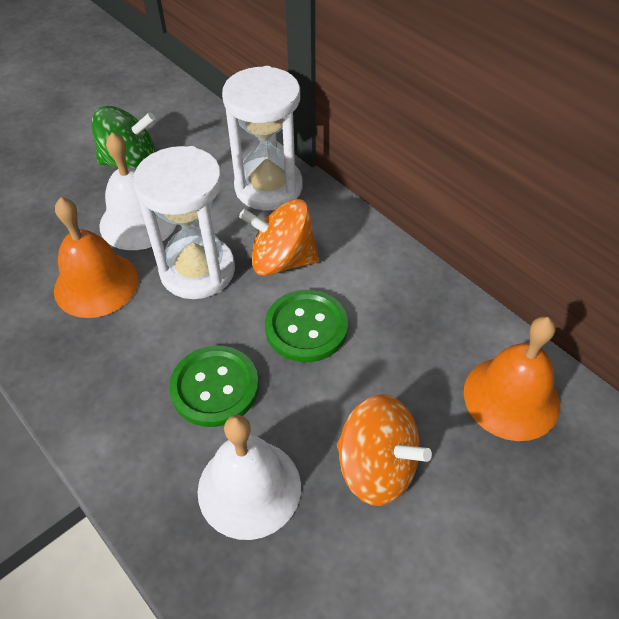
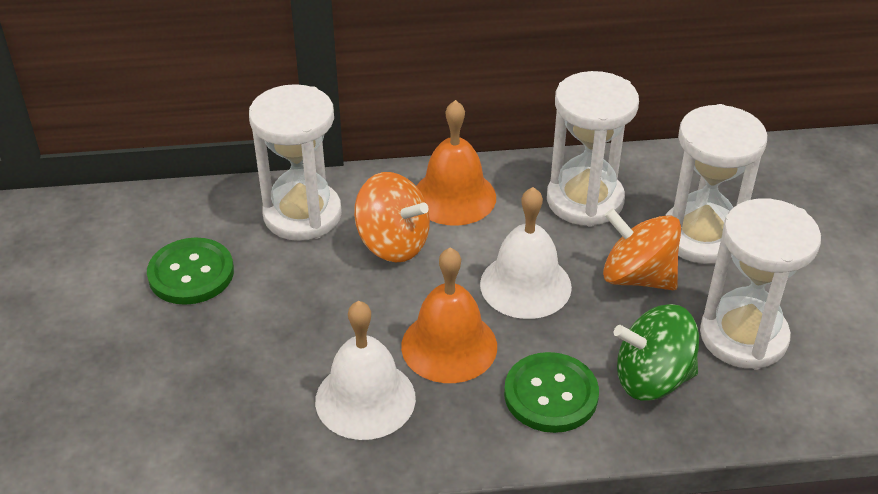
white hourglass: 2 -> 4

